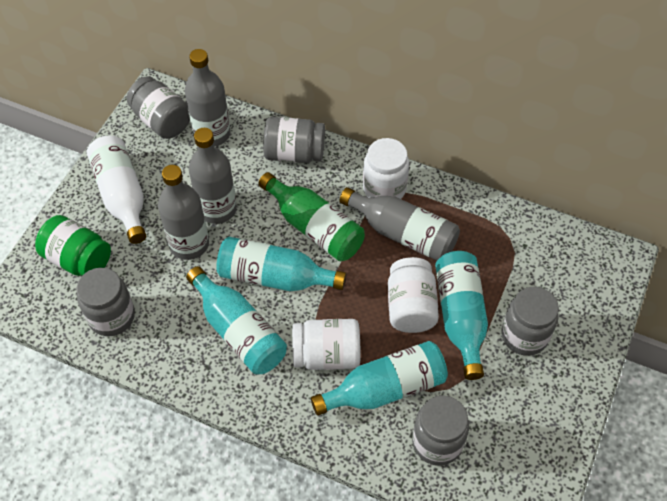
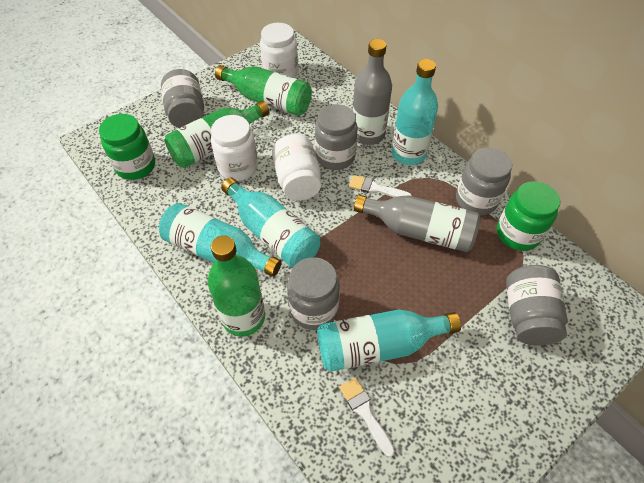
green bottle: 1 -> 3
green jar: 1 -> 2
grey bottle: 4 -> 2
white bottle: 1 -> 0
white brush: 0 -> 2

